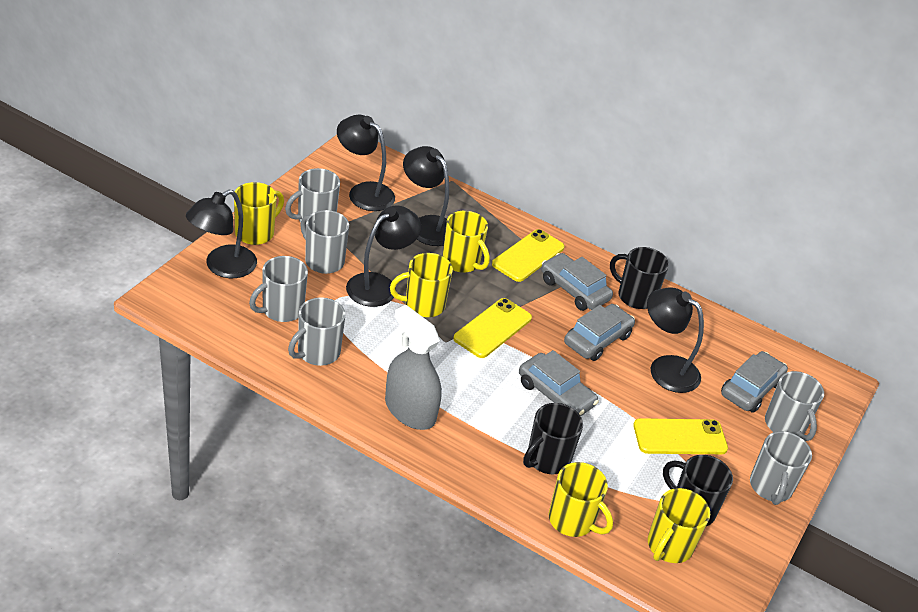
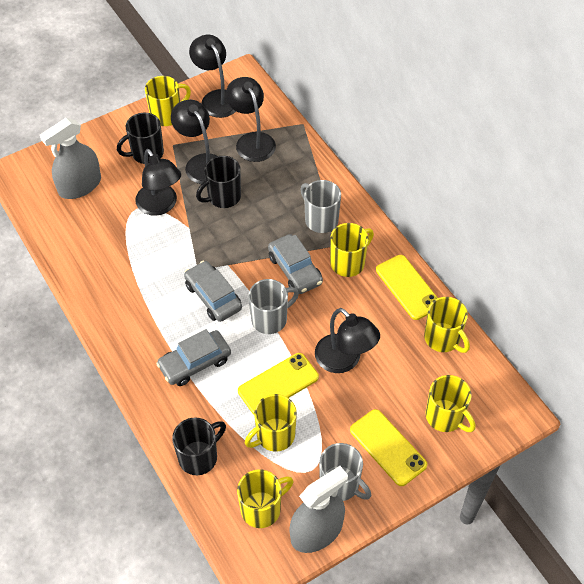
grey car: 4 -> 3
grey mug: 6 -> 3
grey spray bottle: 1 -> 2
yellow mug: 5 -> 6

